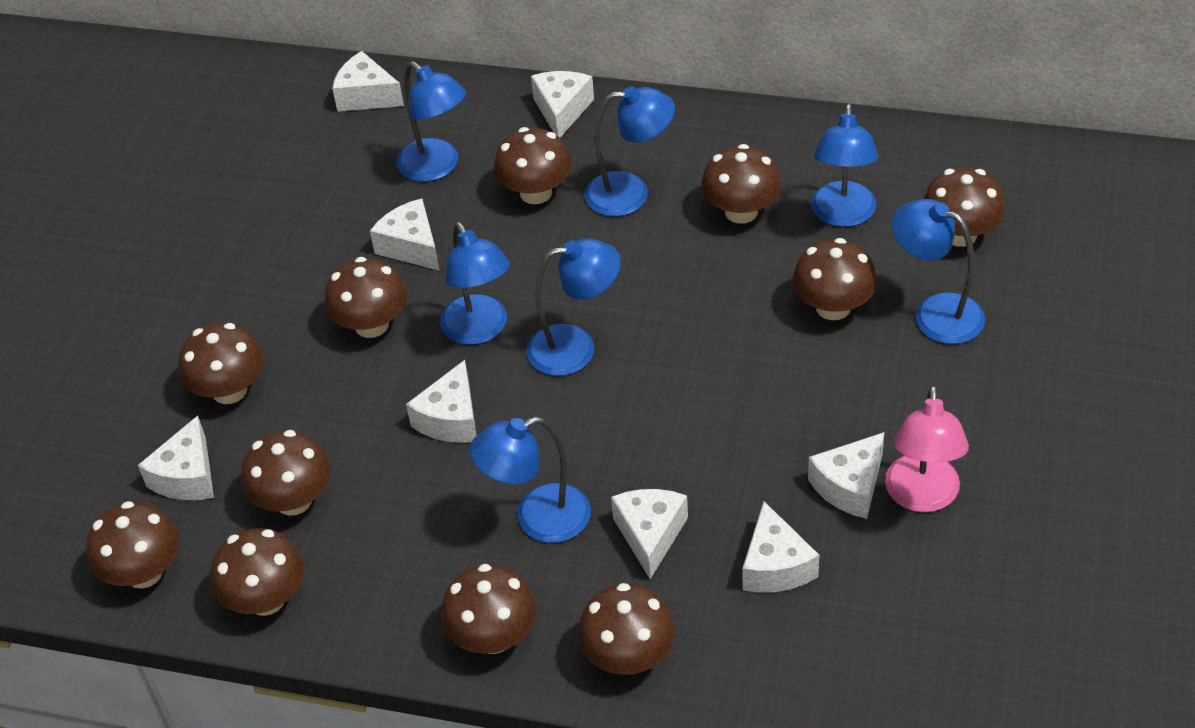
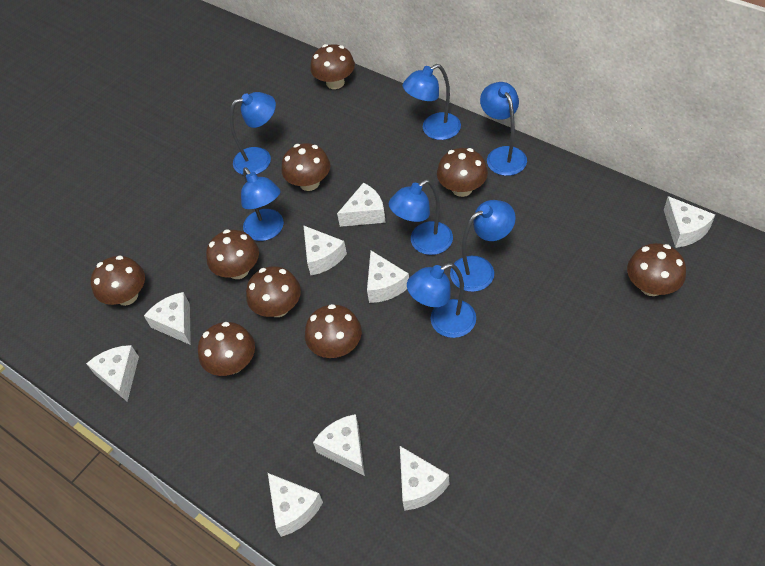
brown mushroom: 11 -> 9
pink lamp: 1 -> 0
white cheese: 8 -> 9

